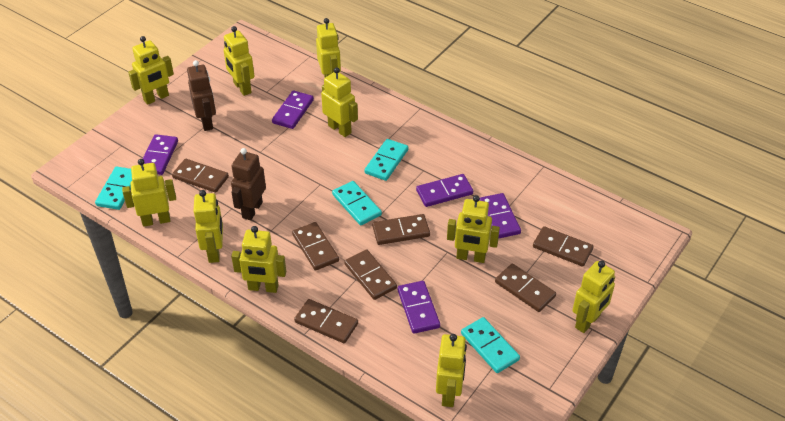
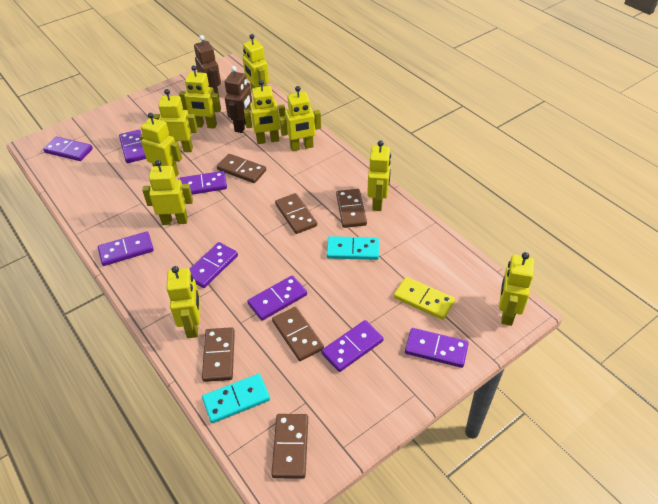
brown domino: 7 -> 6
purple domino: 5 -> 8
turquoise domino: 4 -> 2
yellow domino: 0 -> 1

